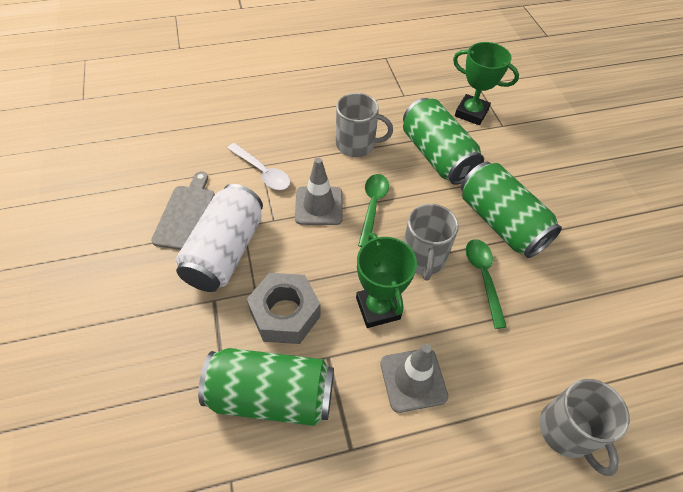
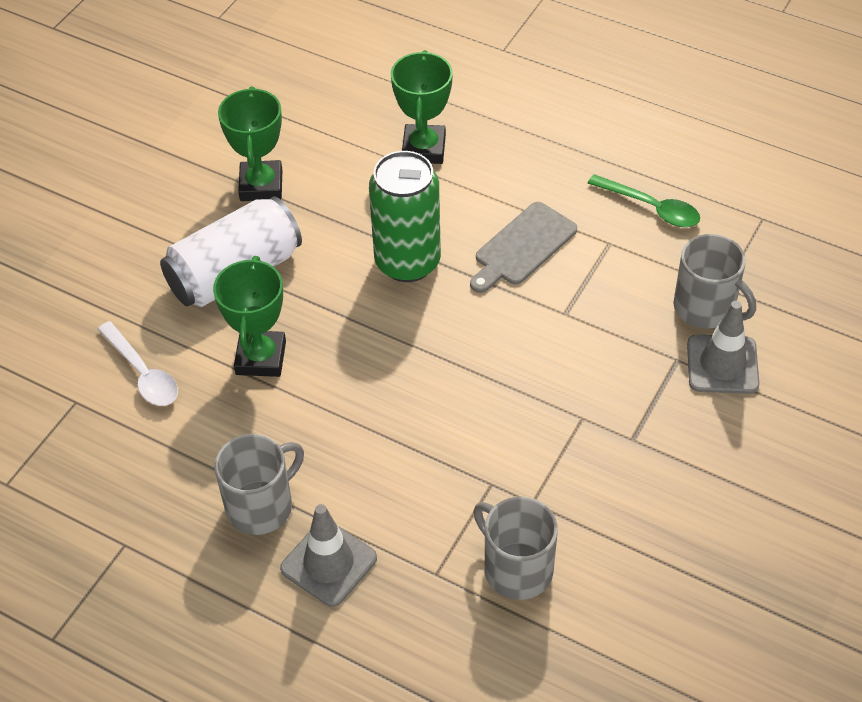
green can: 3 -> 1
green spoon: 2 -> 1
green trophy: 2 -> 3
grey nut: 1 -> 0

